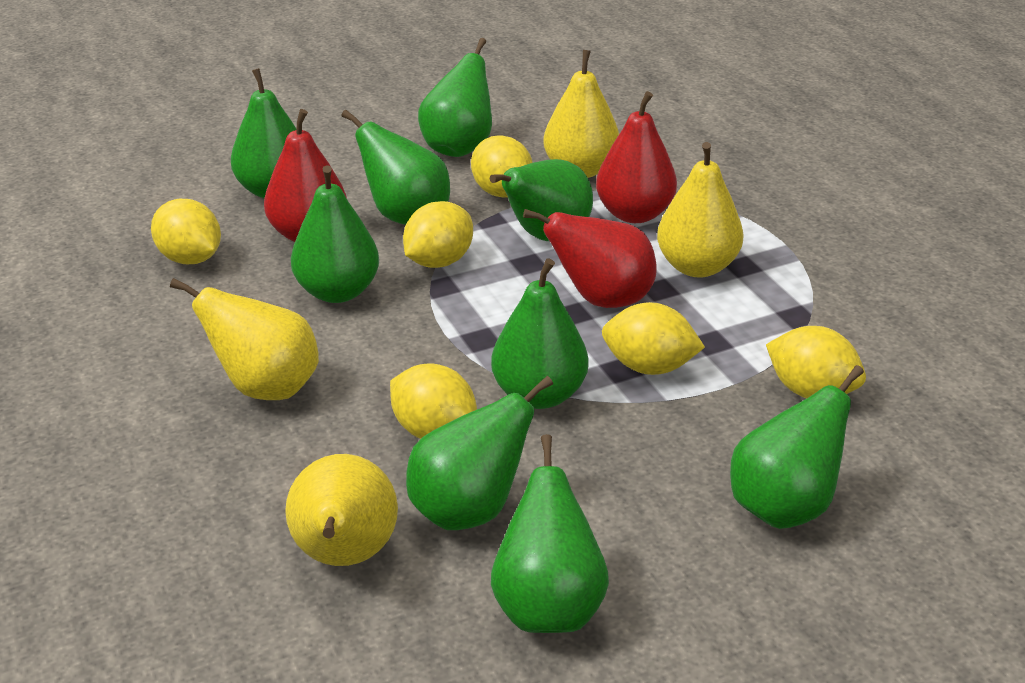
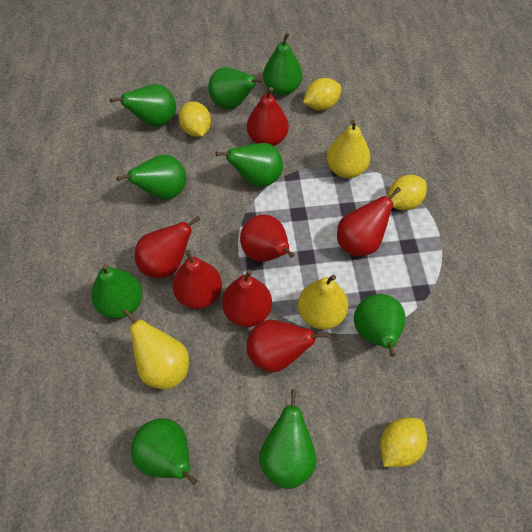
red pear: 3 -> 7
yellow lemon: 6 -> 4
yellow pear: 4 -> 3

